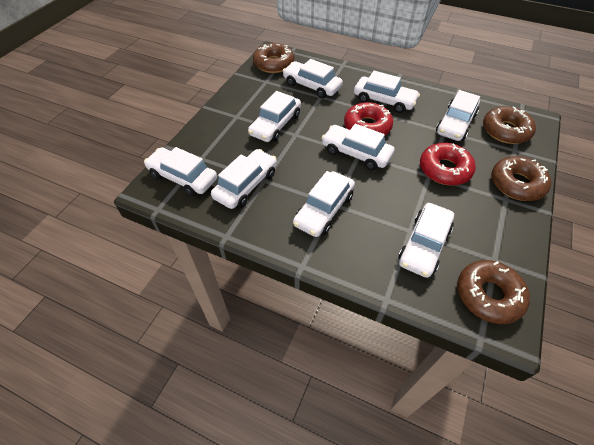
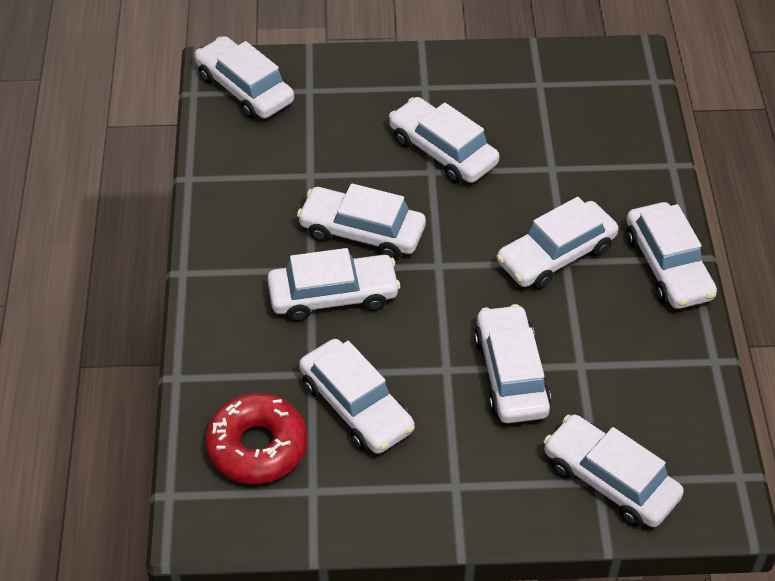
brown donut: 4 -> 0
red donut: 2 -> 1

